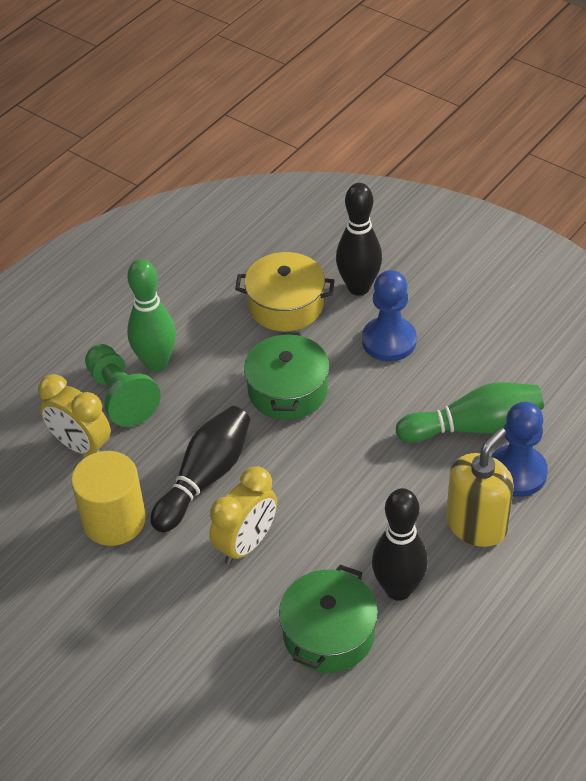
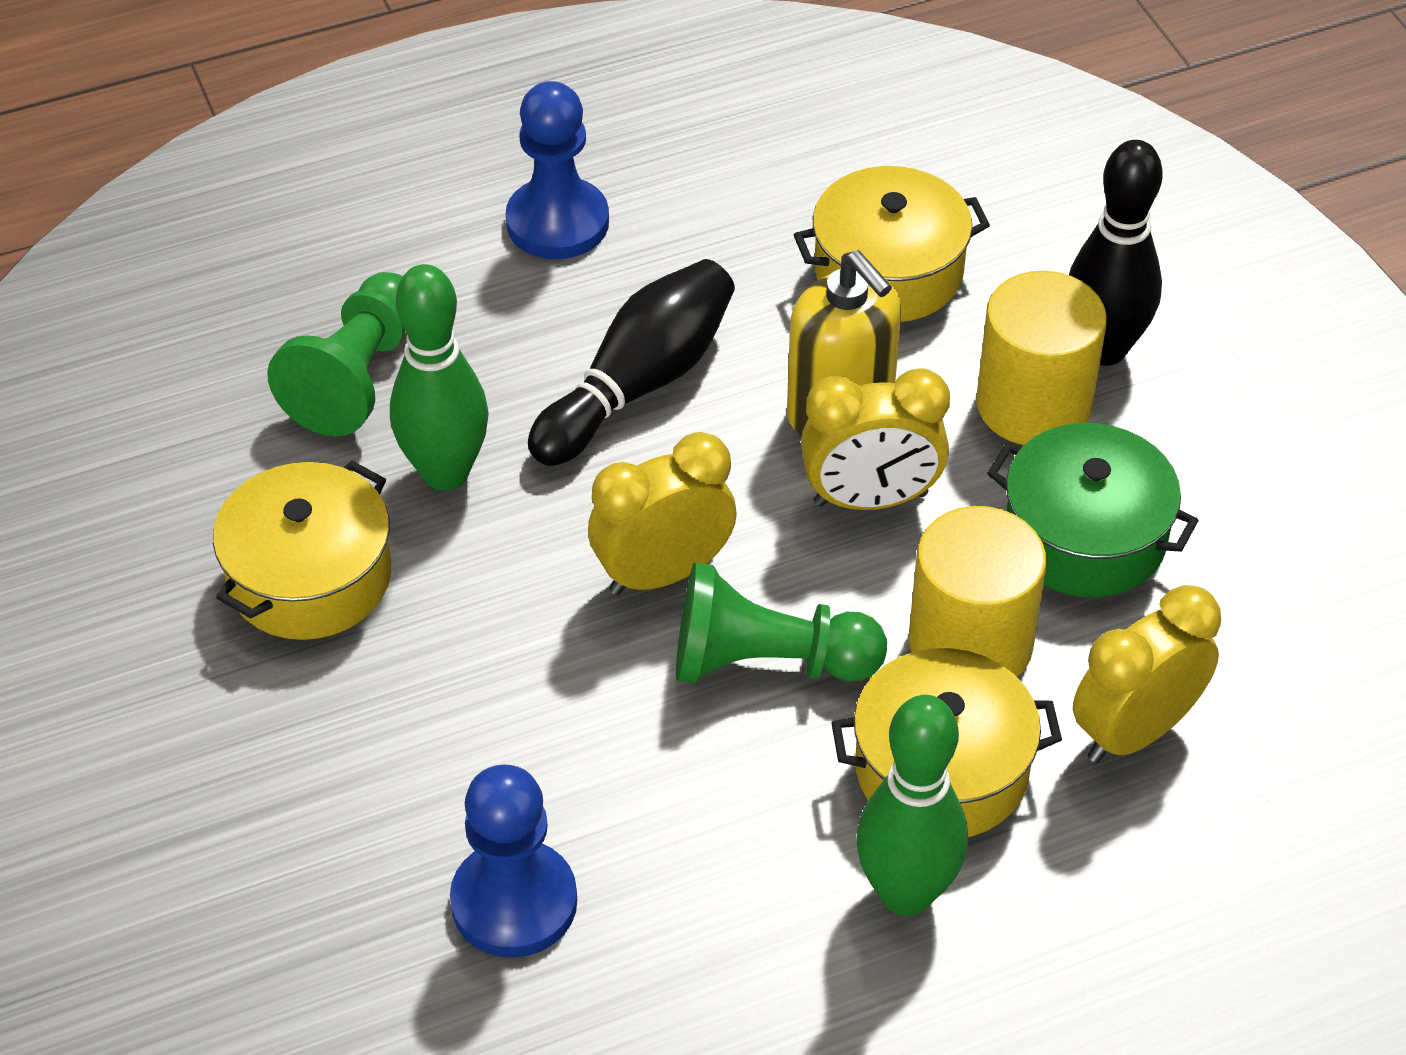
black bowling pin: 3 -> 2
green pawn: 1 -> 2
green pot: 2 -> 1
yellow clock: 2 -> 3
yellow cylinder: 1 -> 2
yellow pot: 1 -> 3

